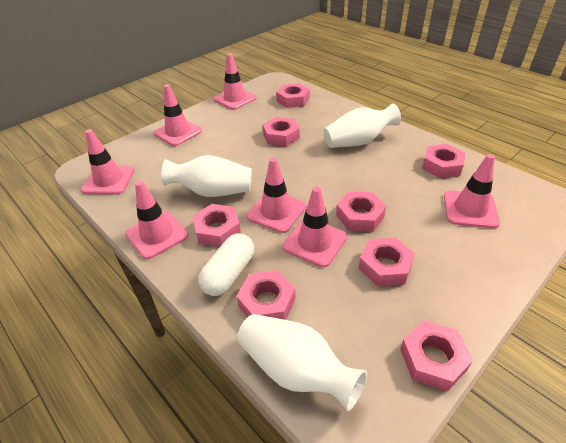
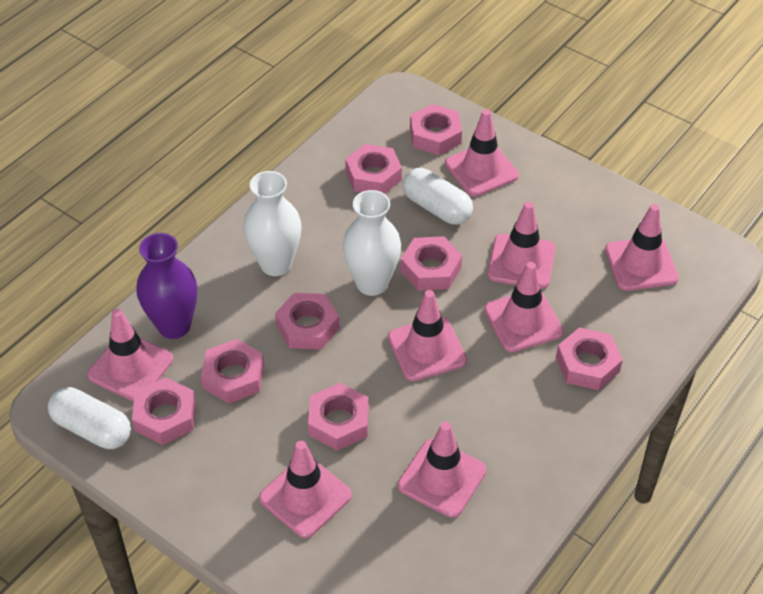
pink traffic cone: 7 -> 8
purple vase: 0 -> 1
white capsule: 1 -> 2
white vase: 3 -> 2

